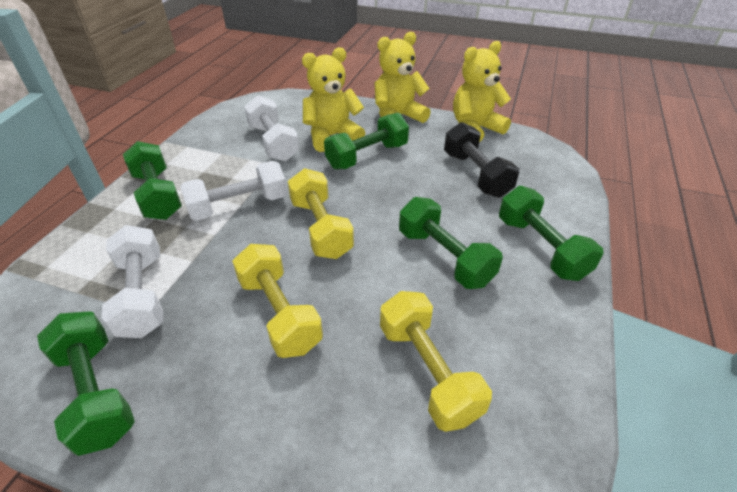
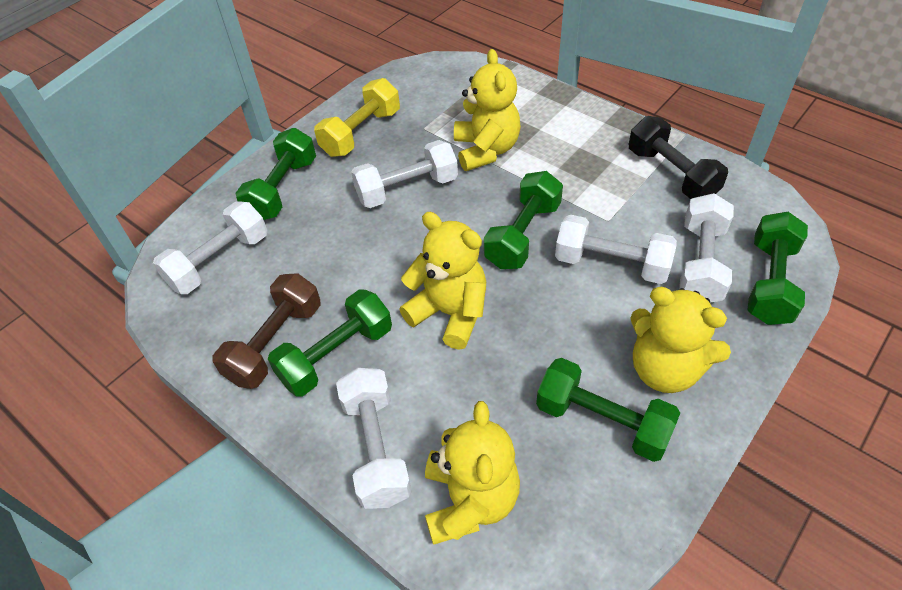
brown dumbbell: 0 -> 1
white dumbbell: 3 -> 5
yellow dumbbell: 3 -> 1
yellow teddy bear: 3 -> 4

